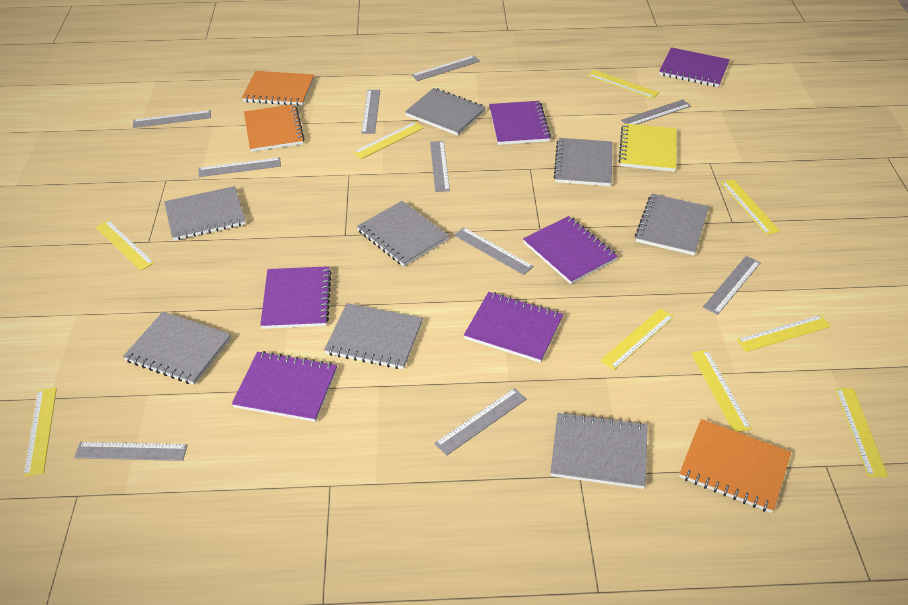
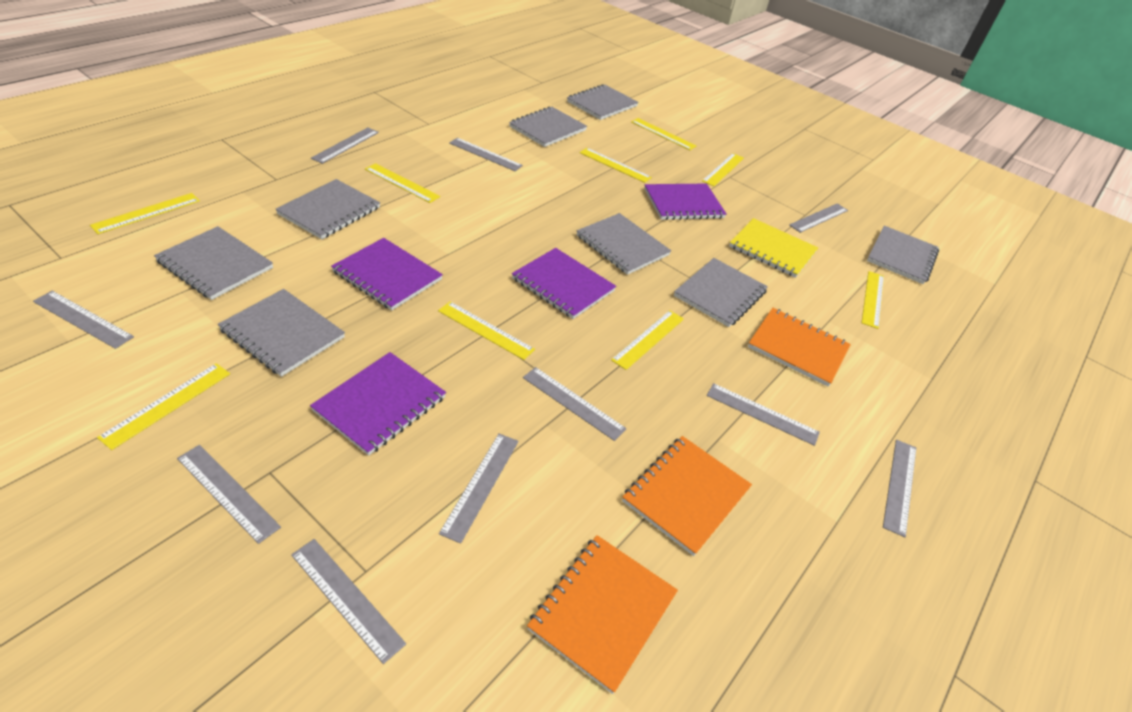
purple notebook: 6 -> 4

